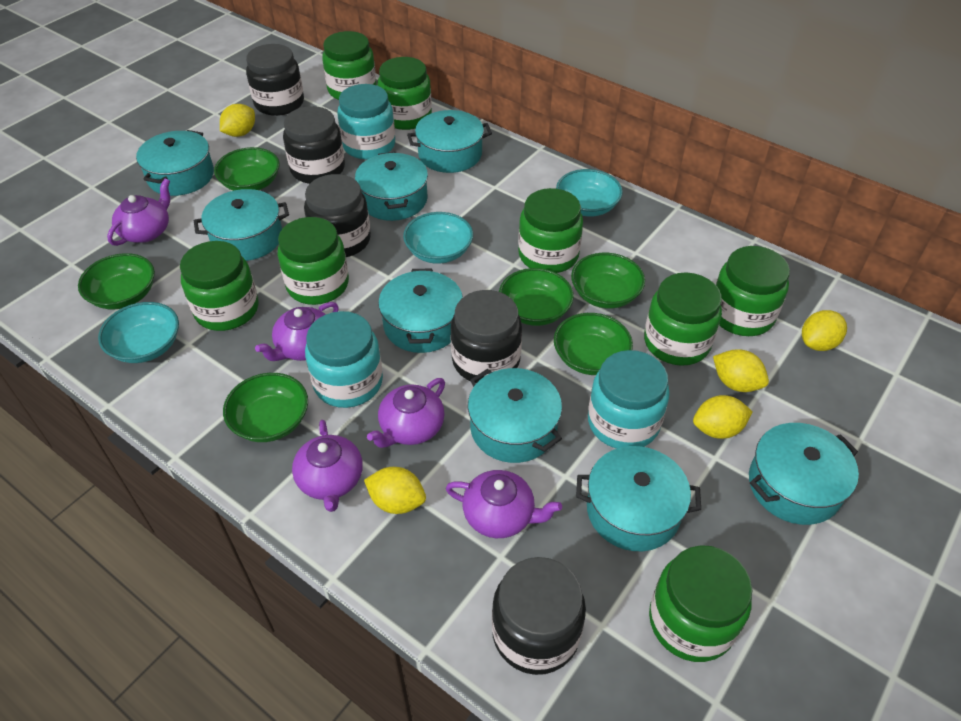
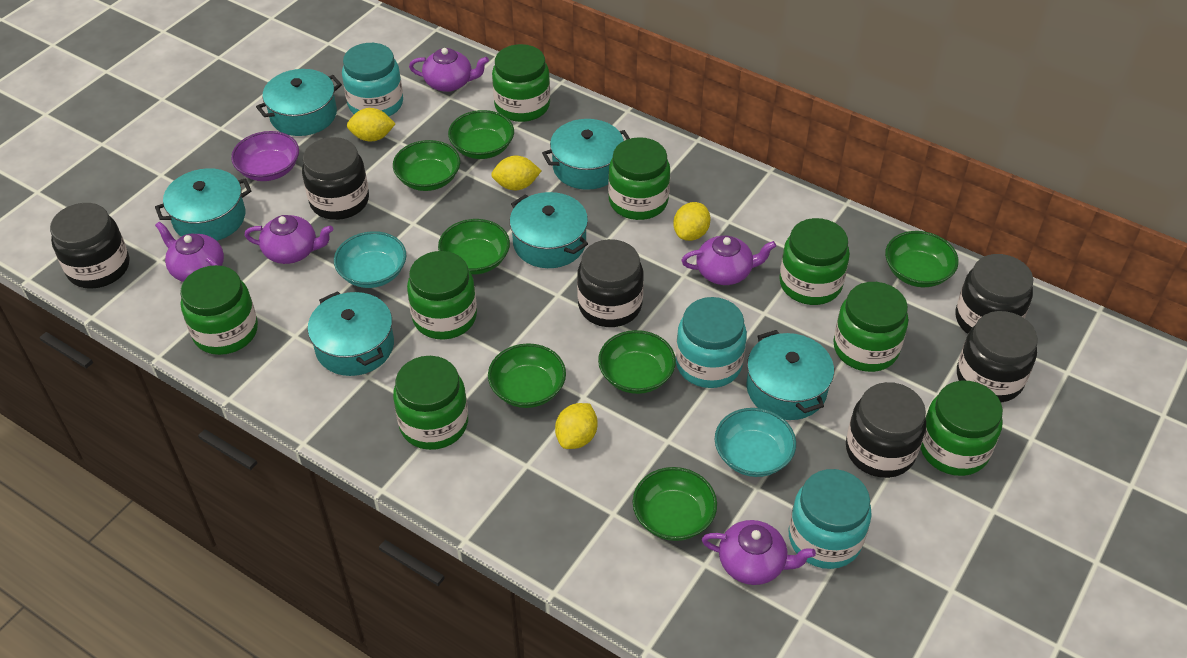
black jar: 5 -> 6
green bowl: 6 -> 7
purple bowl: 0 -> 1
turquoise bowl: 3 -> 2
turquoise pot: 8 -> 6
yellow lemon: 5 -> 4

